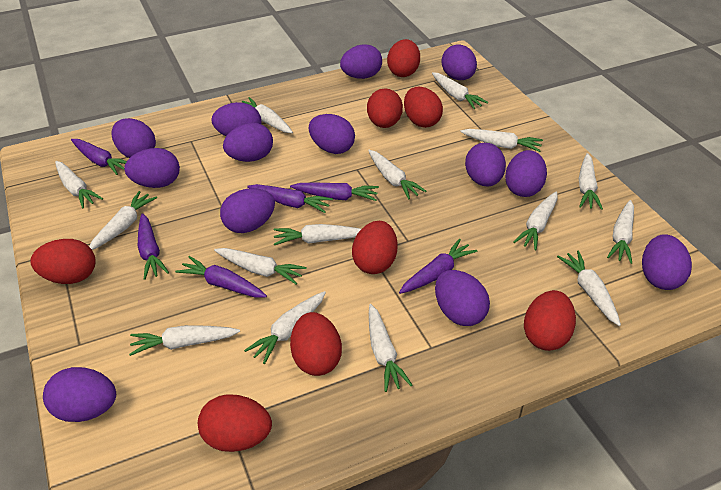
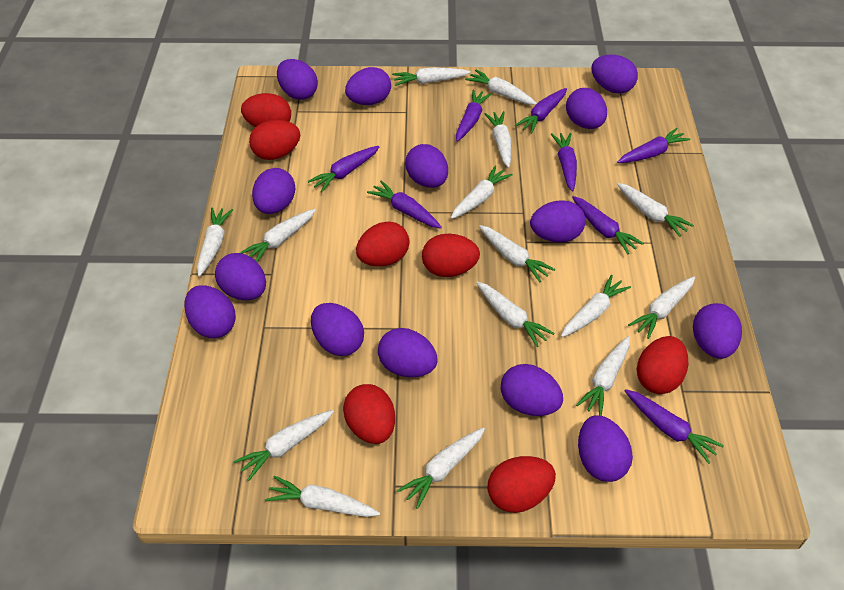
purple carrot: 6 -> 8
purple egg: 13 -> 14
red egg: 8 -> 7

